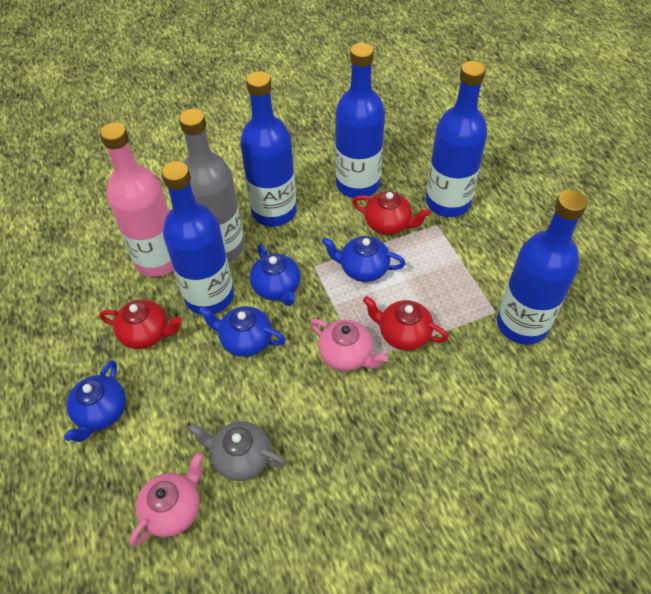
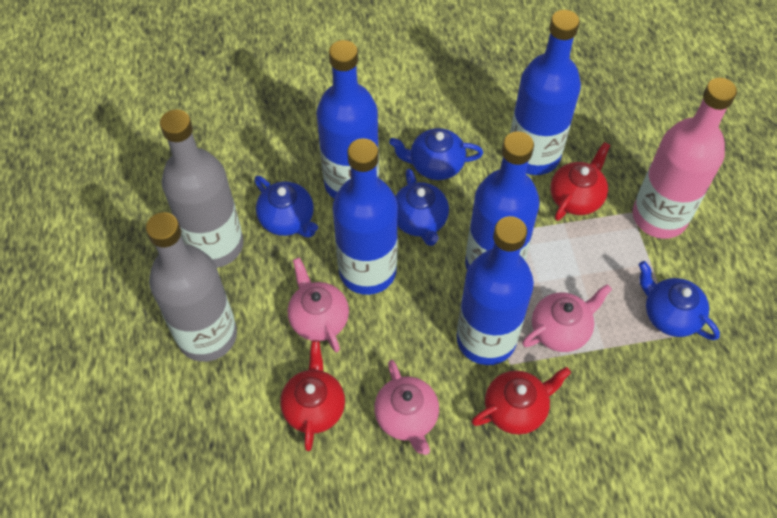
grey bottle: 1 -> 2
grey teapot: 1 -> 0
pink teapot: 2 -> 3

